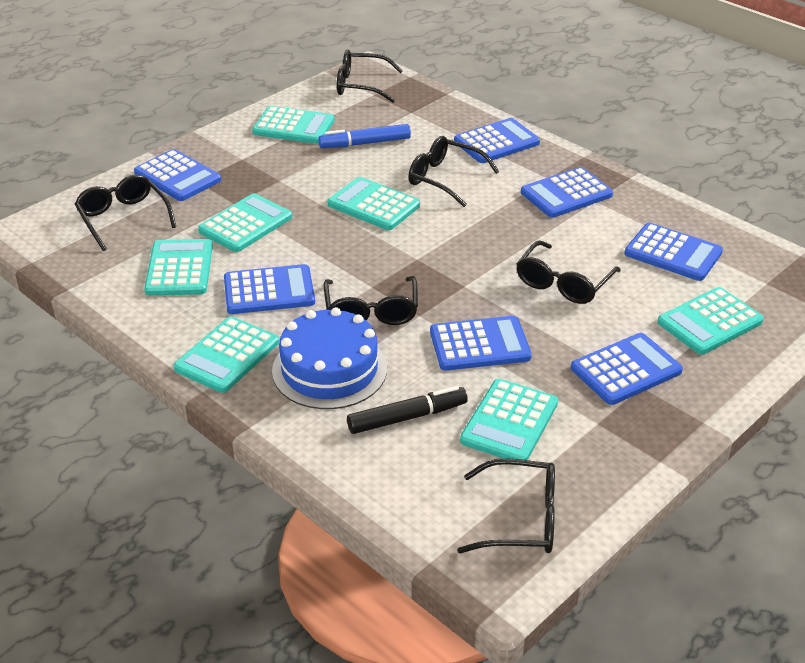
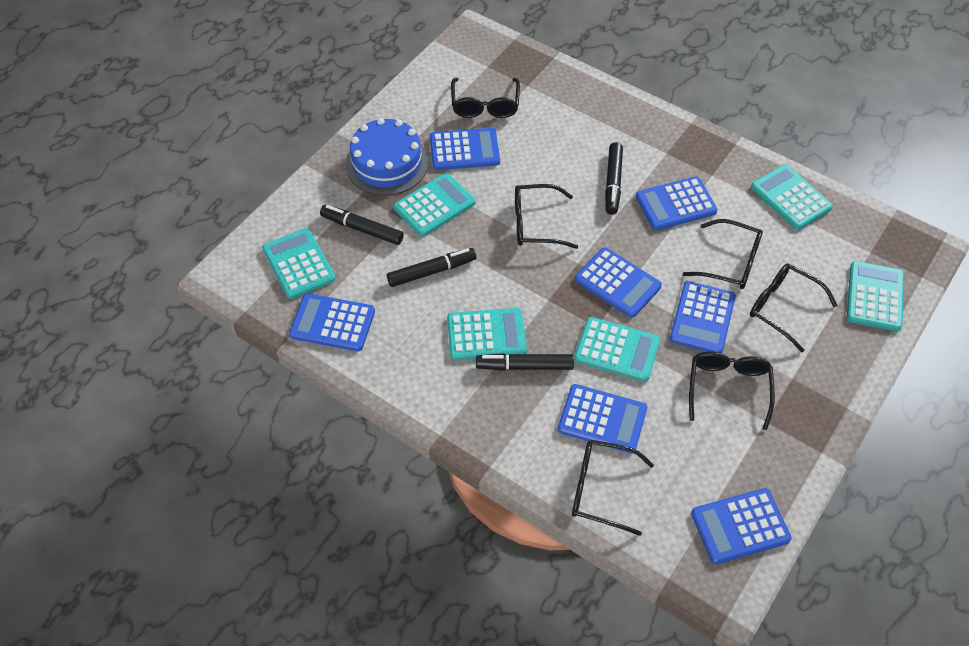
black marker: 1 -> 4
blue marker: 1 -> 0
turquoise calculator: 7 -> 6

